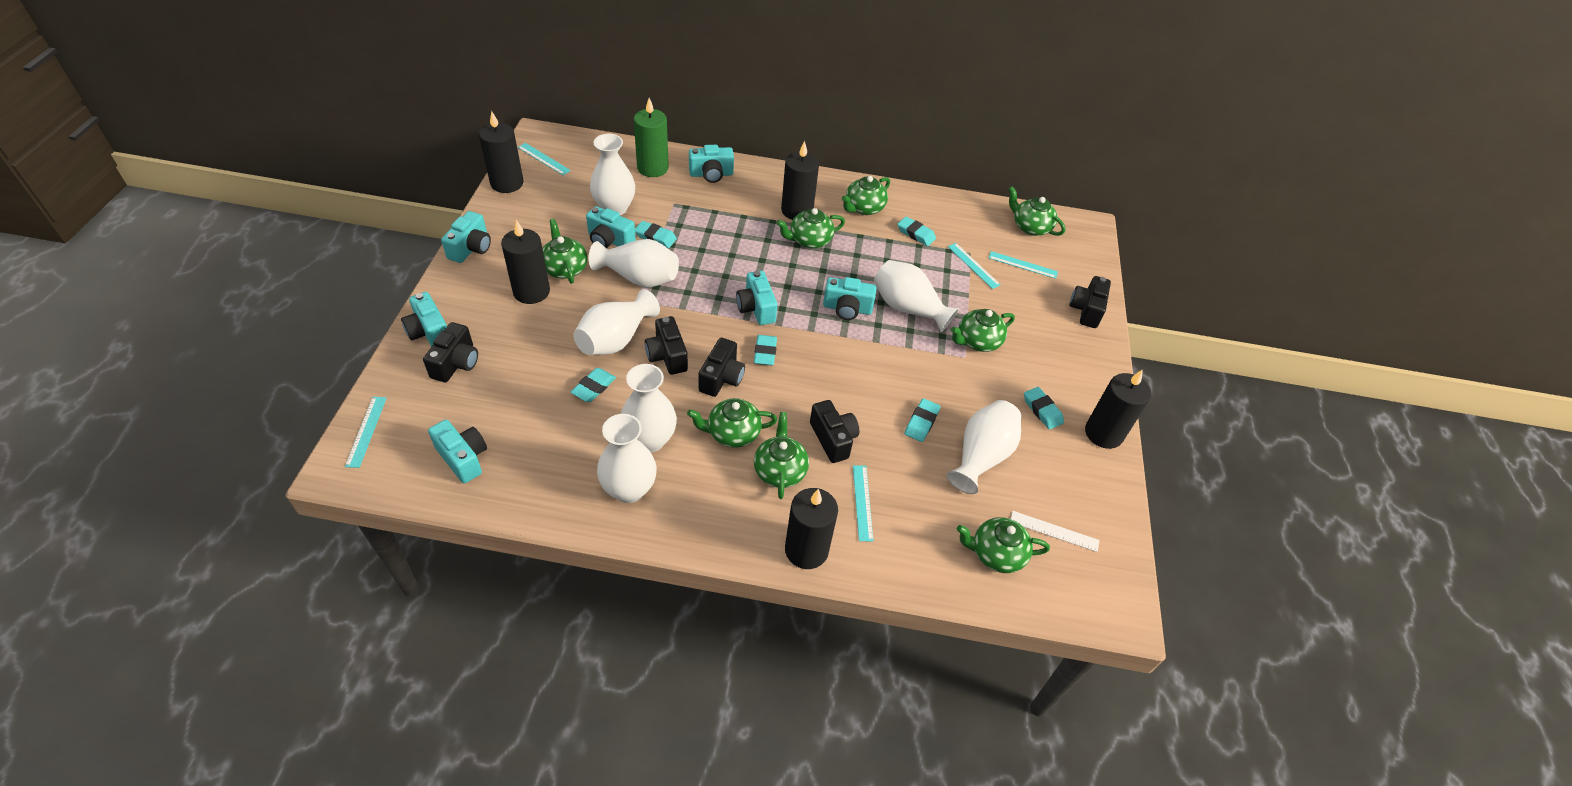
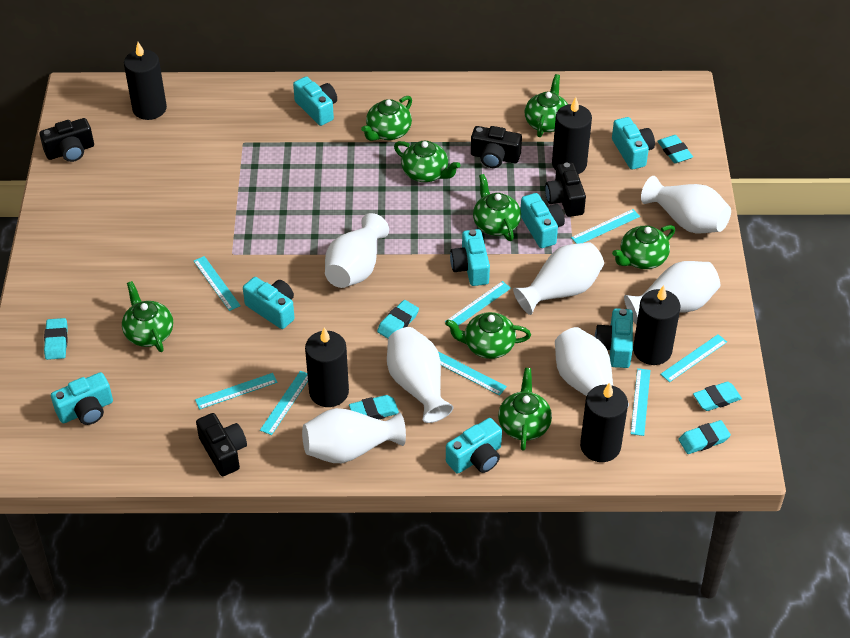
black camera: 5 -> 4
green candle: 1 -> 0
turquoise camera: 7 -> 8
turquoise ruler: 5 -> 8
white ruler: 1 -> 0

